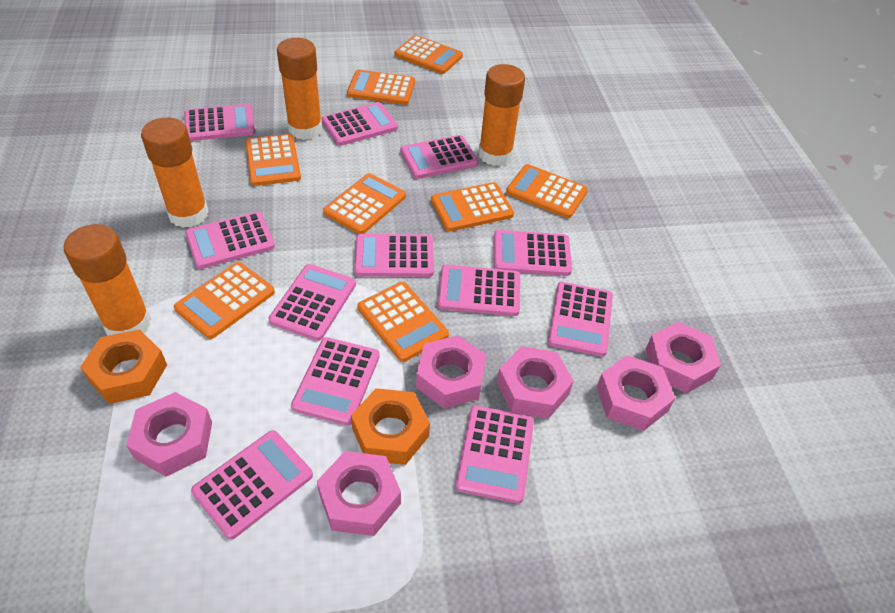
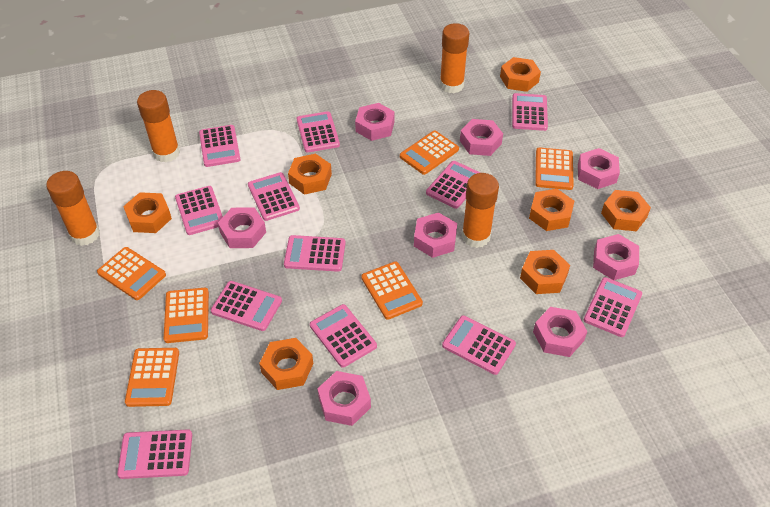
orange calculator: 8 -> 6
orange nut: 2 -> 7
pink nut: 6 -> 8

